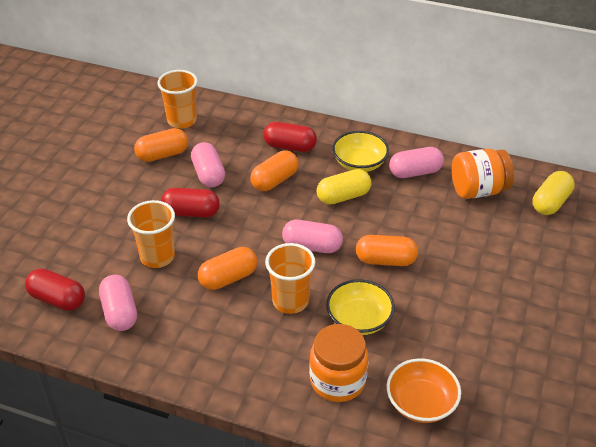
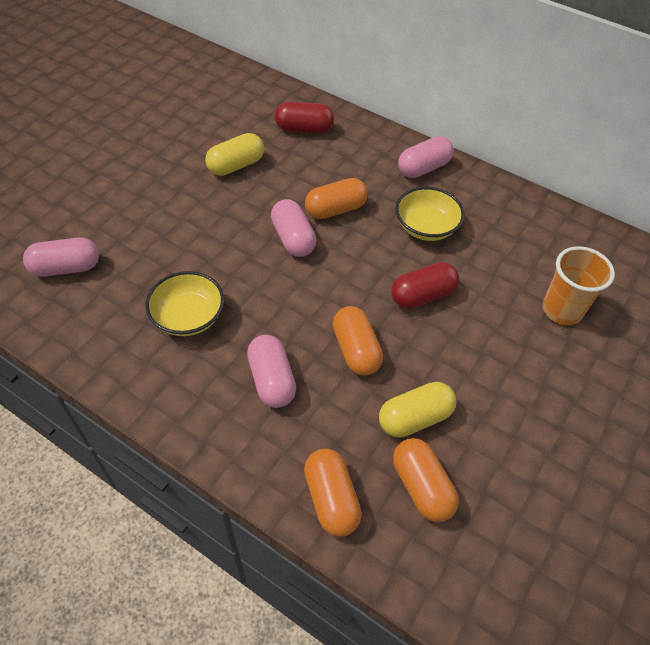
orange bowl: 1 -> 0
orange cup: 3 -> 1
orange jar: 2 -> 0
red capsule: 3 -> 2

